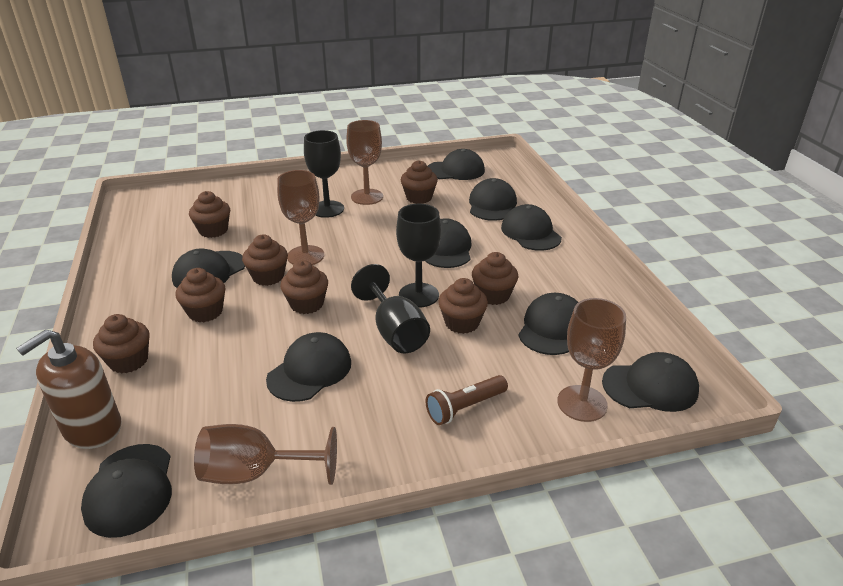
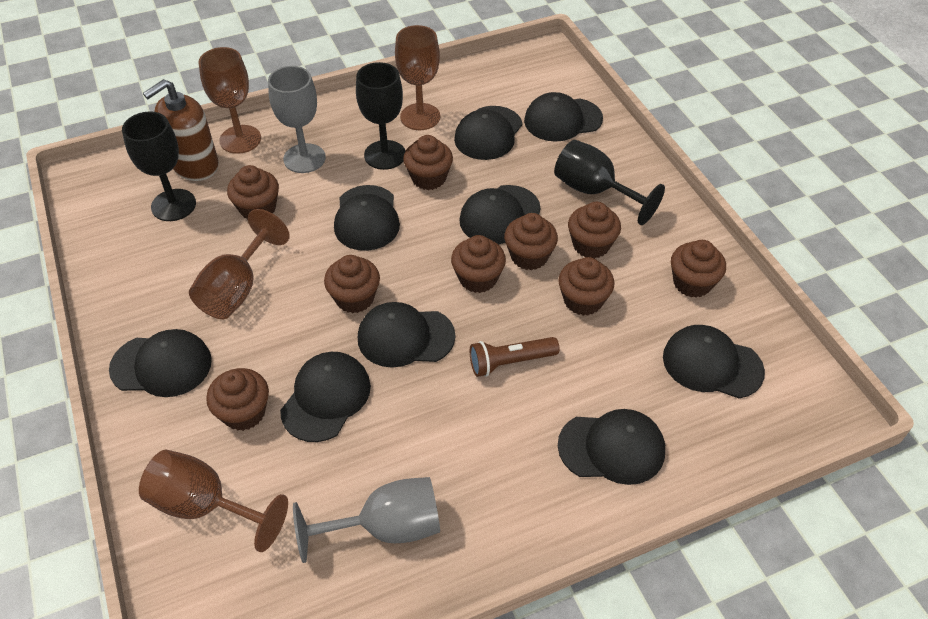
brown cupcake: 8 -> 9
grey goblet: 0 -> 2

